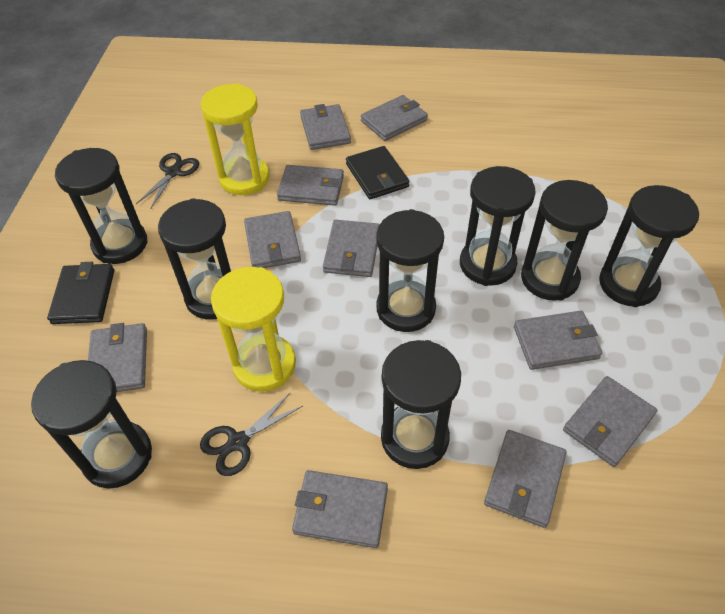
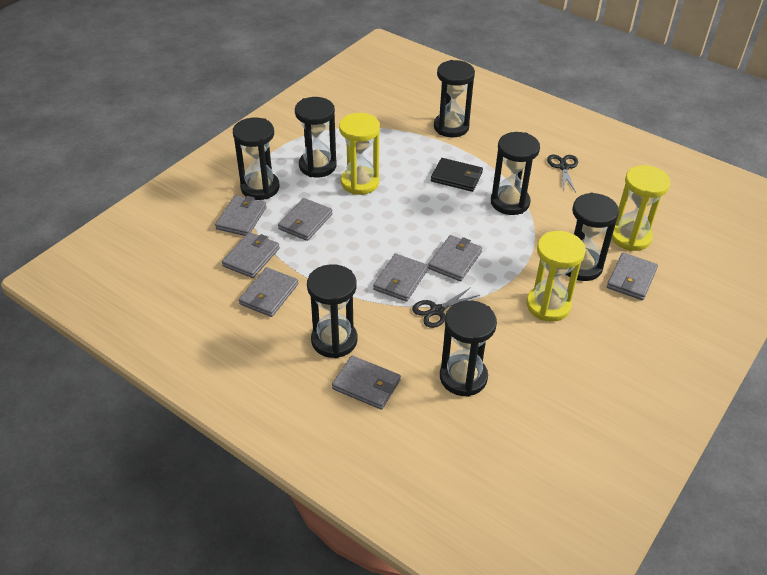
black hourglass: 8 -> 7
black wallet: 2 -> 1
grey wallet: 10 -> 8
yellow hourglass: 2 -> 3

